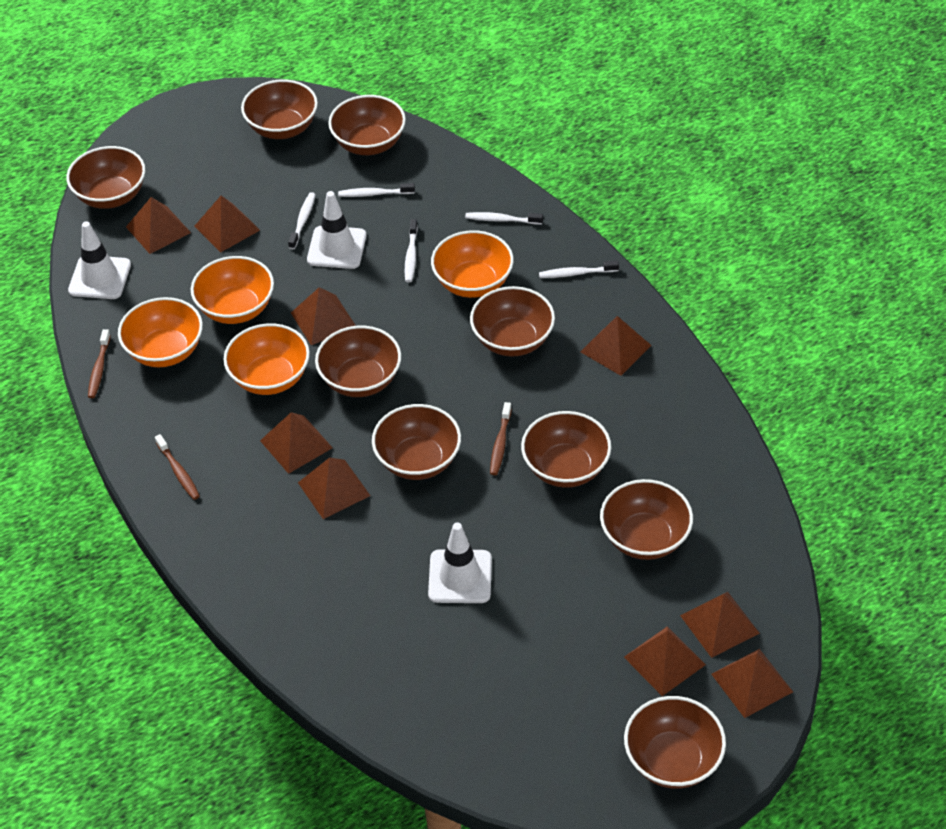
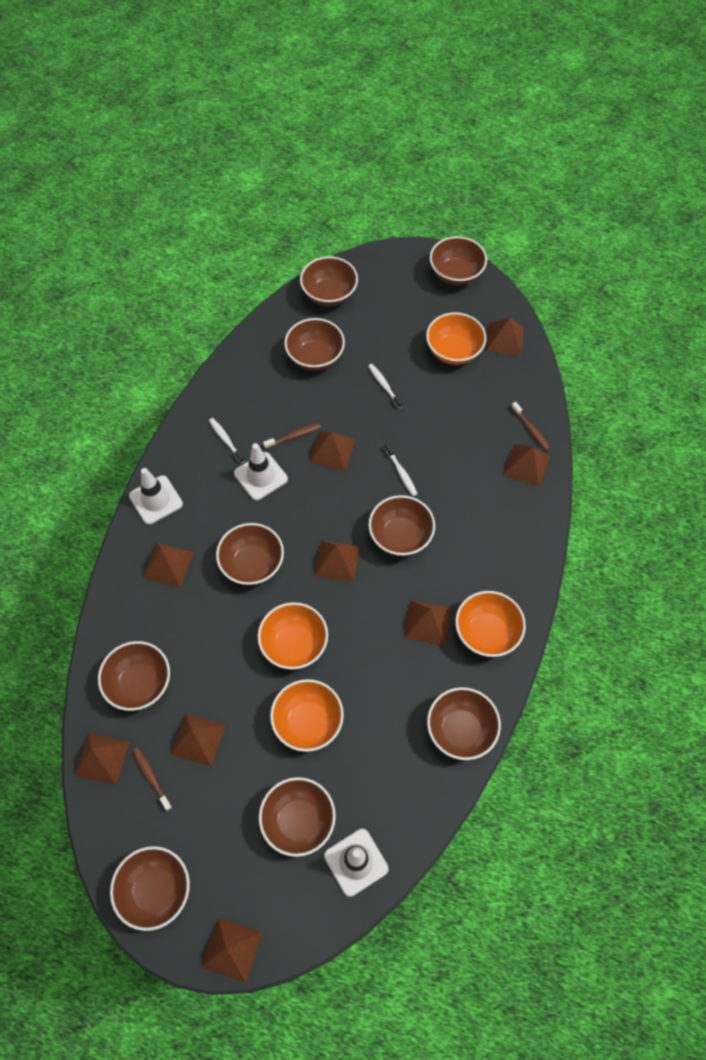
white toothbrush: 5 -> 3

